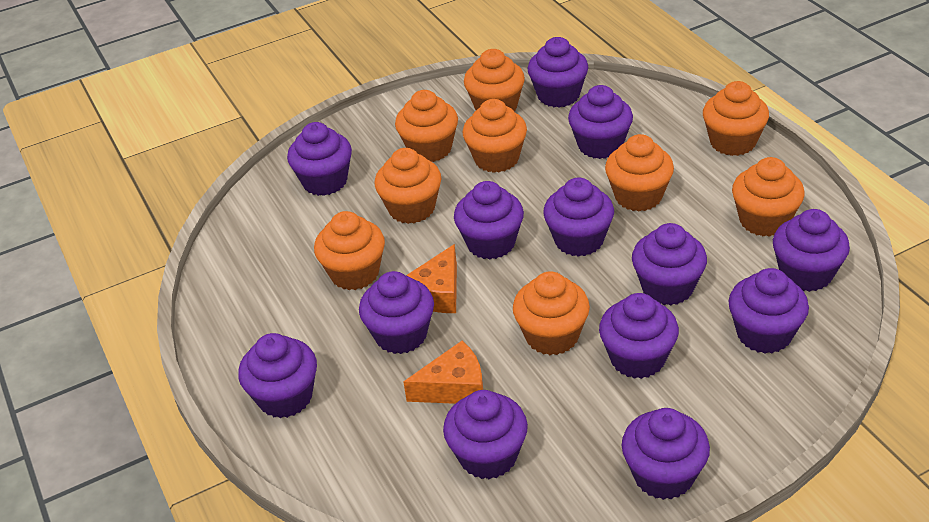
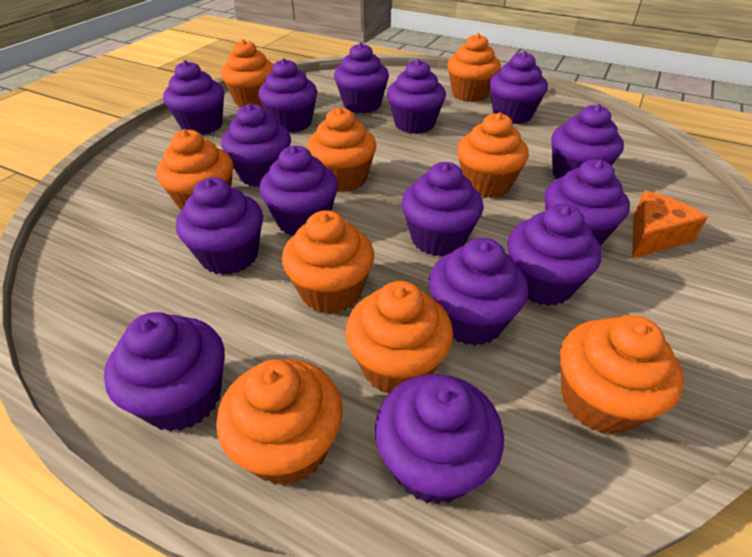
orange cheese: 2 -> 1
purple cupcake: 13 -> 15

